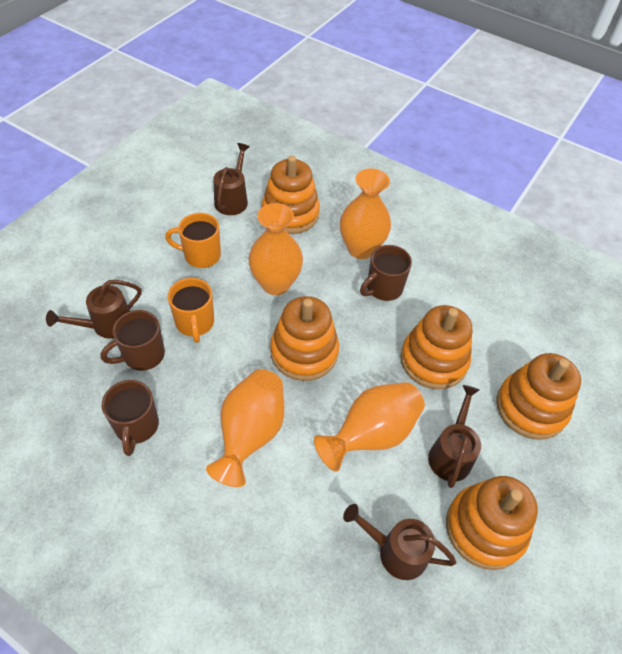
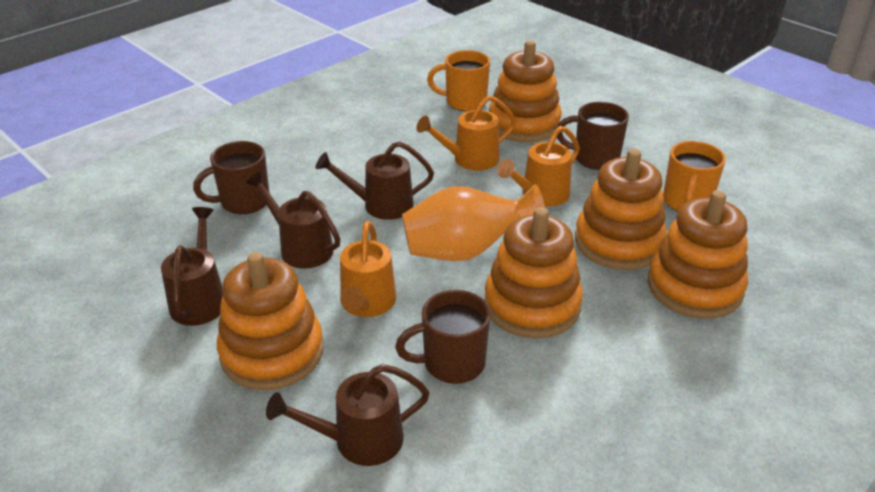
orange vase: 4 -> 1
orange watering can: 0 -> 3

